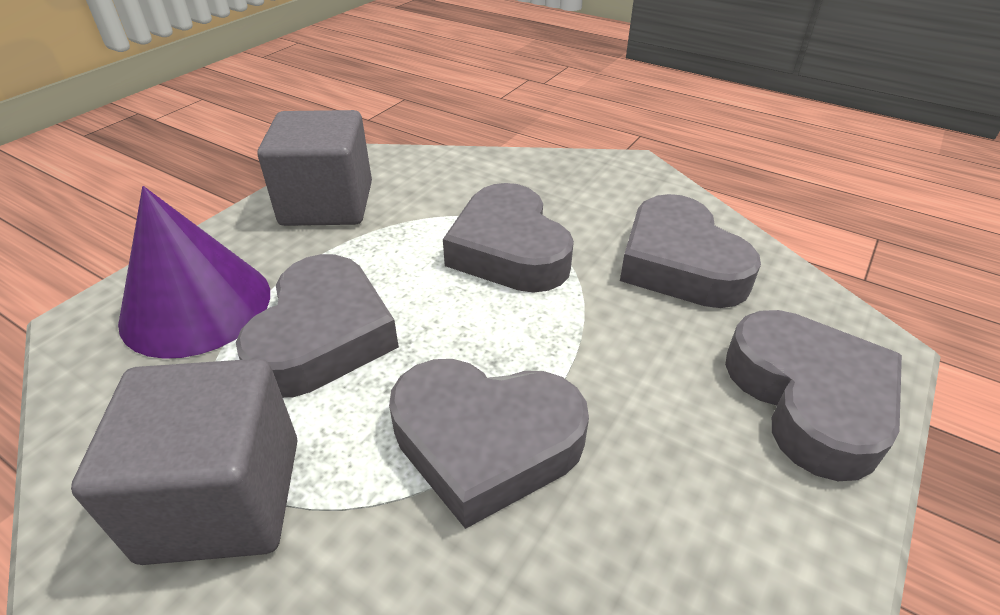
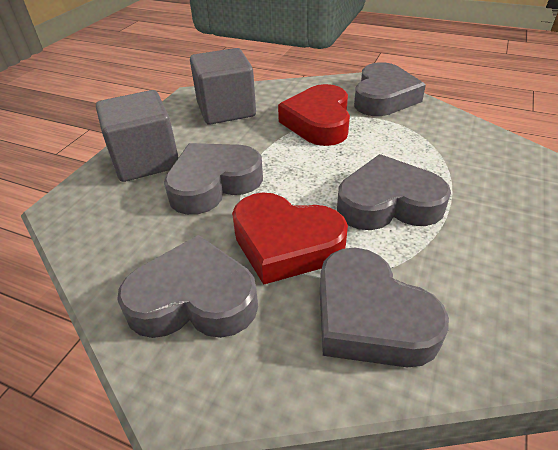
purple cone: 1 -> 0
red heart: 0 -> 2

